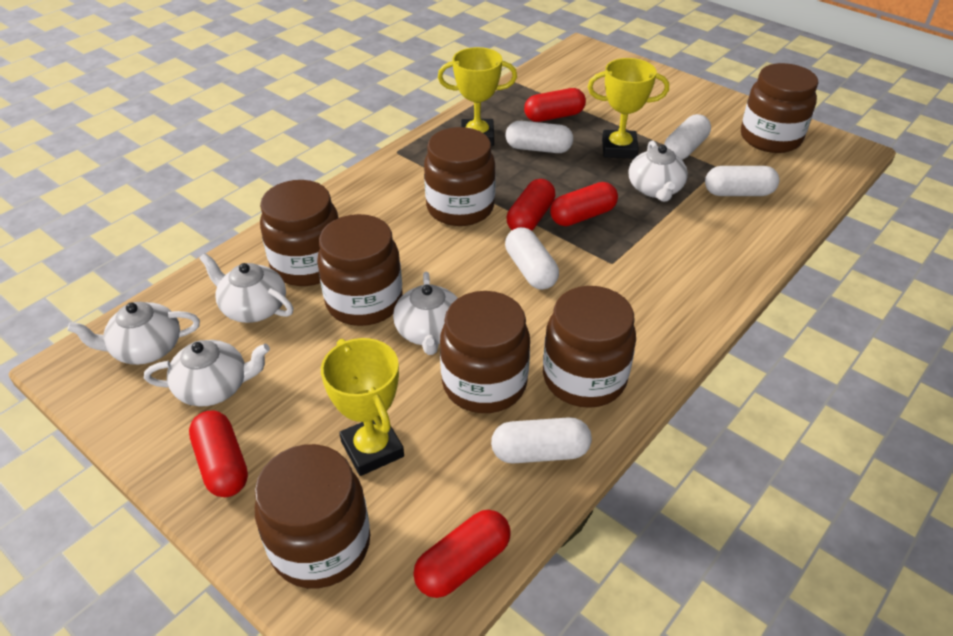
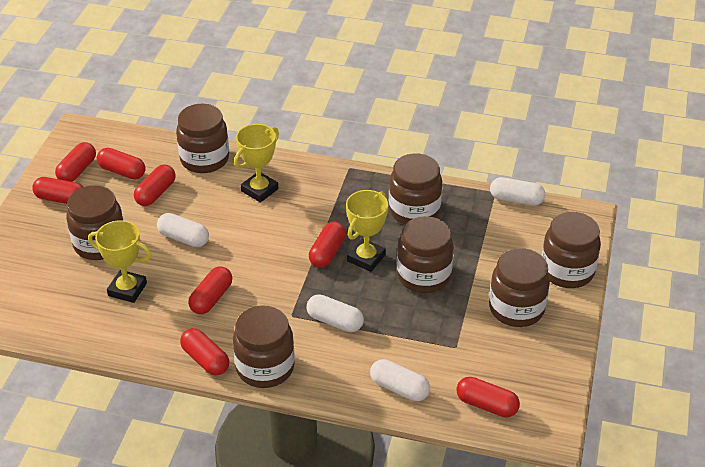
red capsule: 5 -> 8
white capsule: 5 -> 4
white teapot: 5 -> 0

